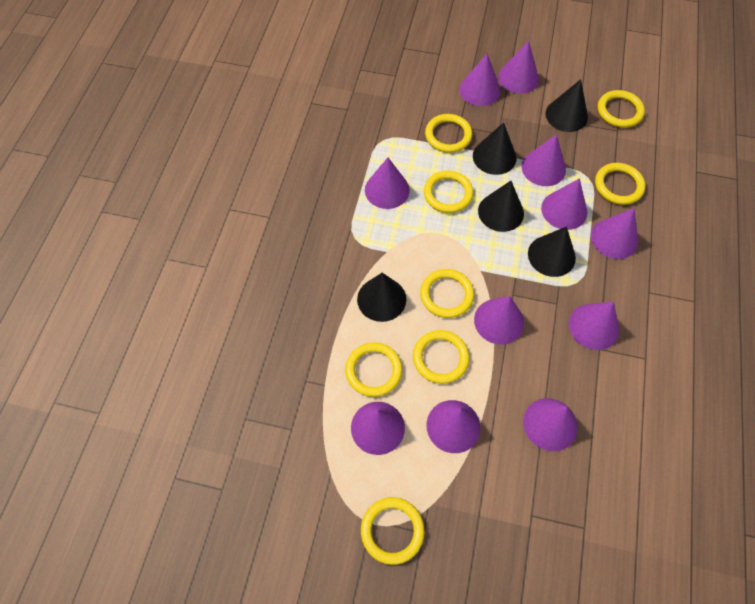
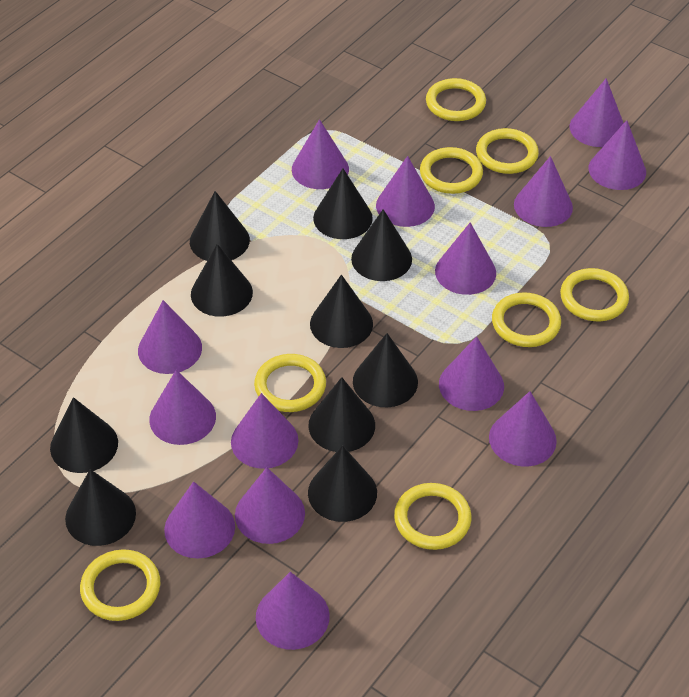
black cone: 5 -> 10
purple cone: 11 -> 14

